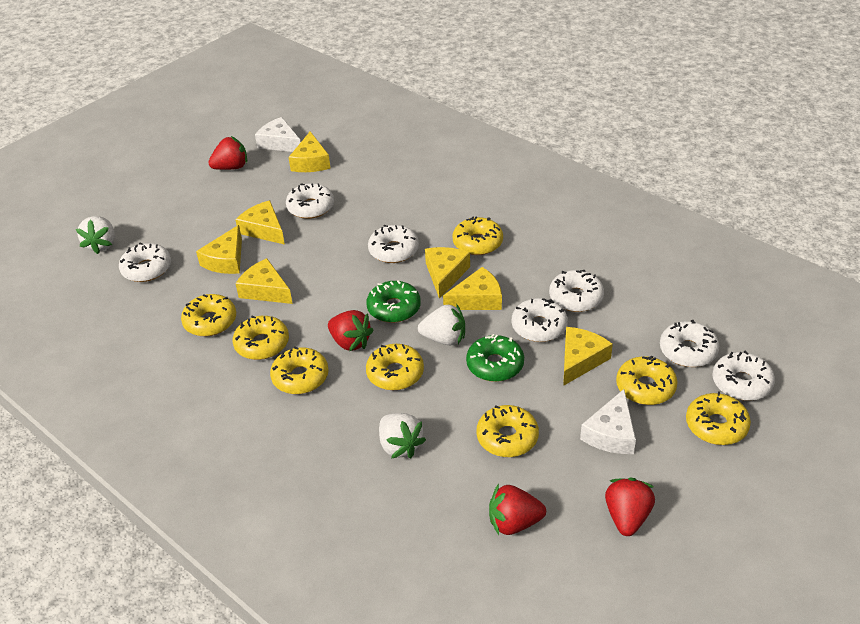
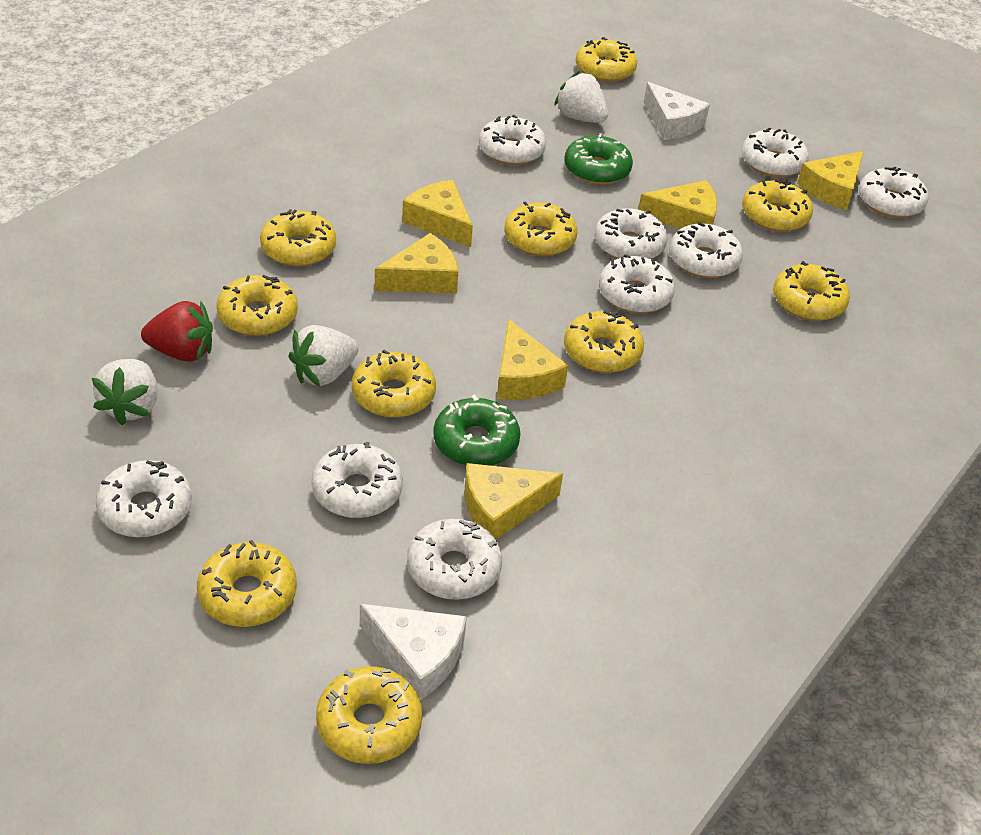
red strawberry: 4 -> 1
white donut: 7 -> 9
yellow cheese: 7 -> 6
yellow donut: 8 -> 10

